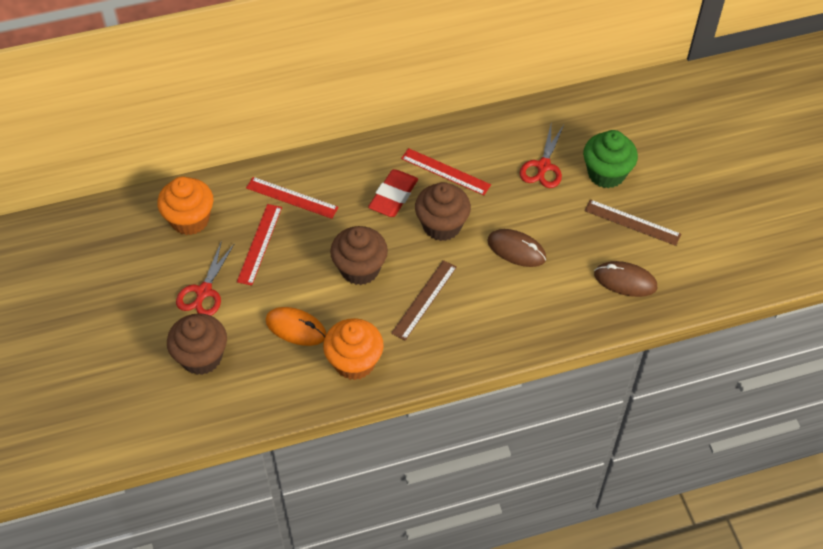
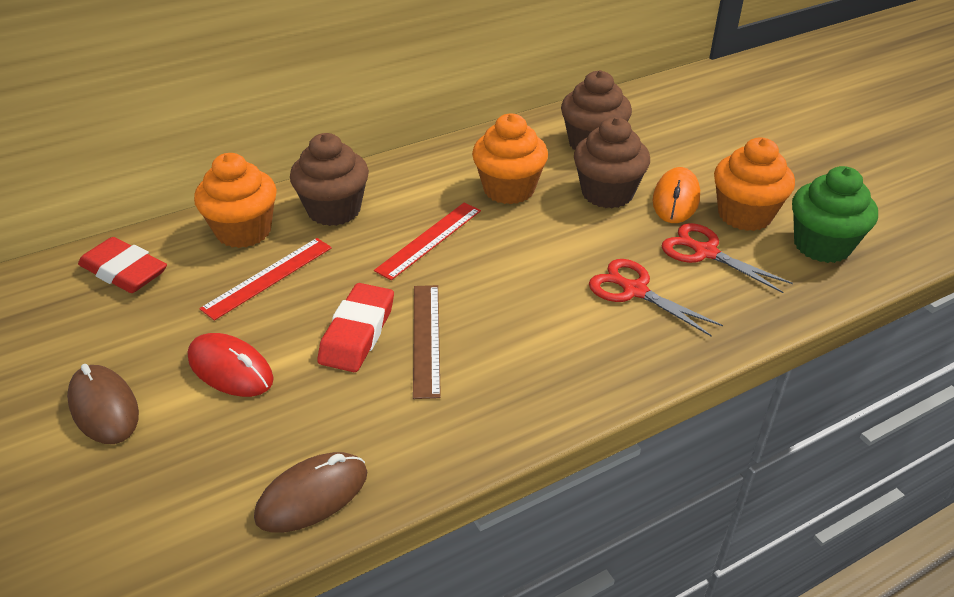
brown ruler: 2 -> 1
orange cupcake: 2 -> 3
red eraser: 1 -> 2
red mouse: 0 -> 1
red ruler: 3 -> 2

